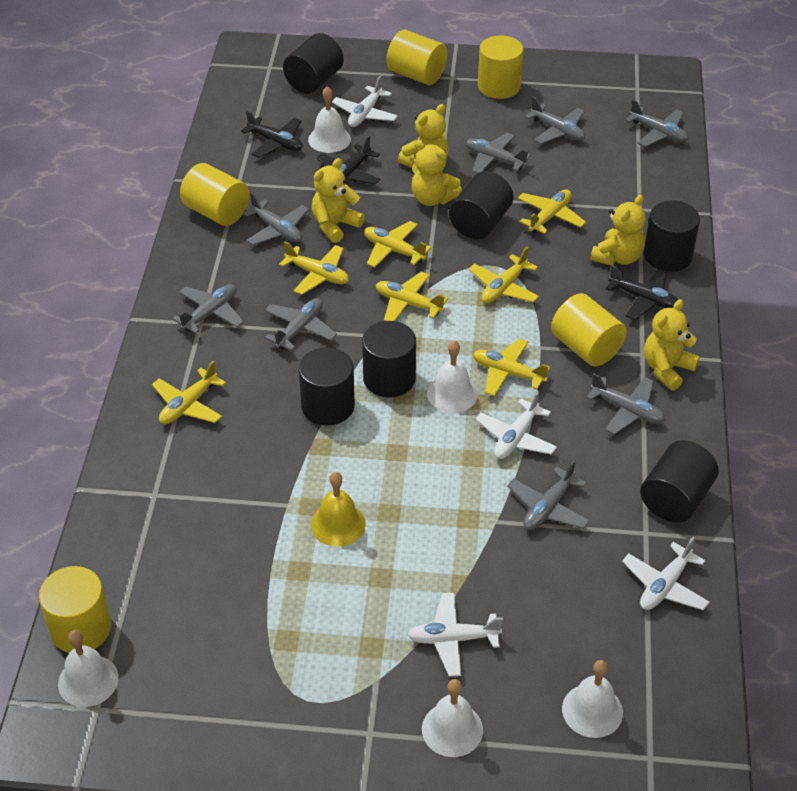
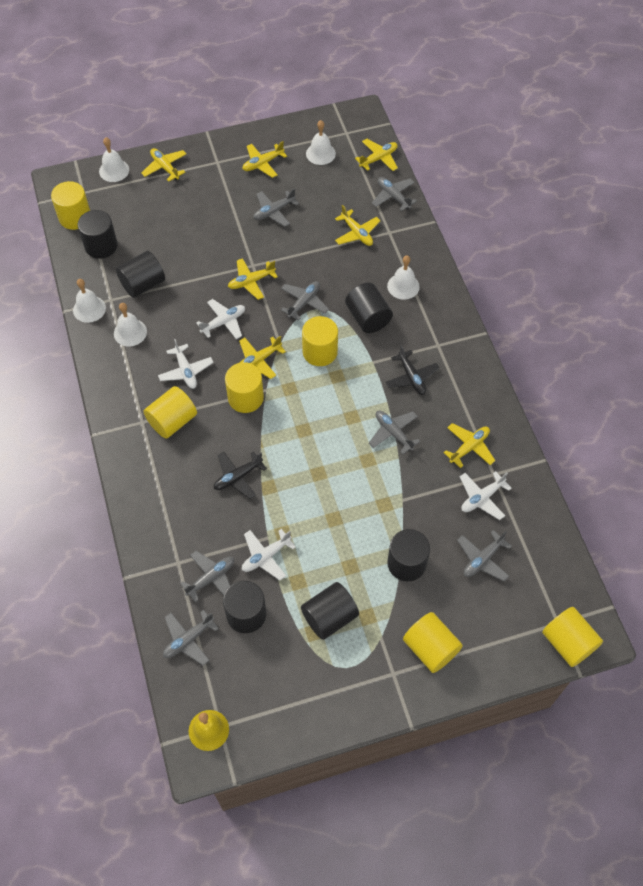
black plane: 3 -> 2
grey plane: 8 -> 7
yellow cylinder: 5 -> 6
yellow teddy bear: 5 -> 0

